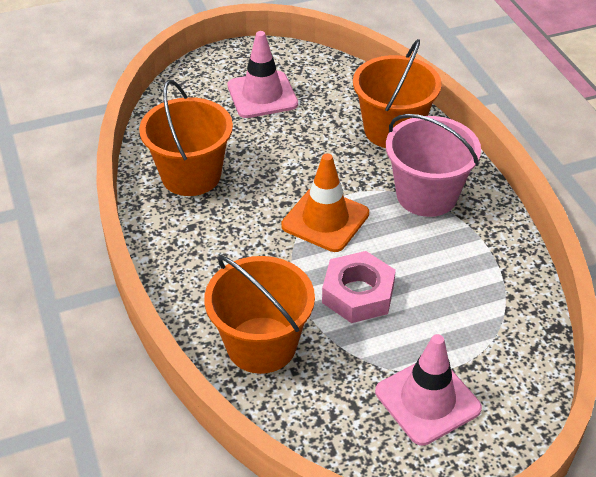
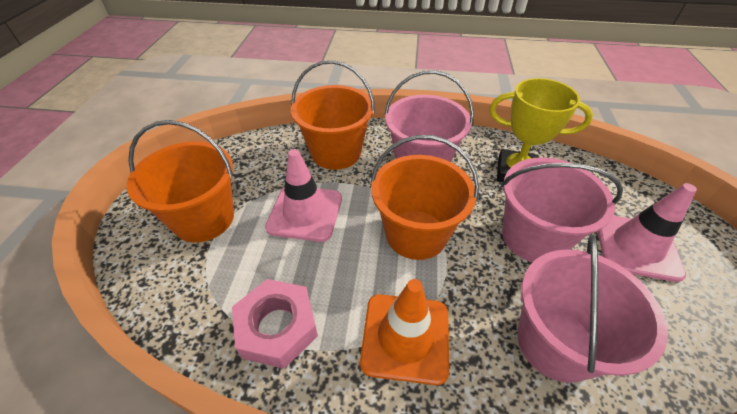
pink bucket: 1 -> 3
yellow trophy: 0 -> 1

